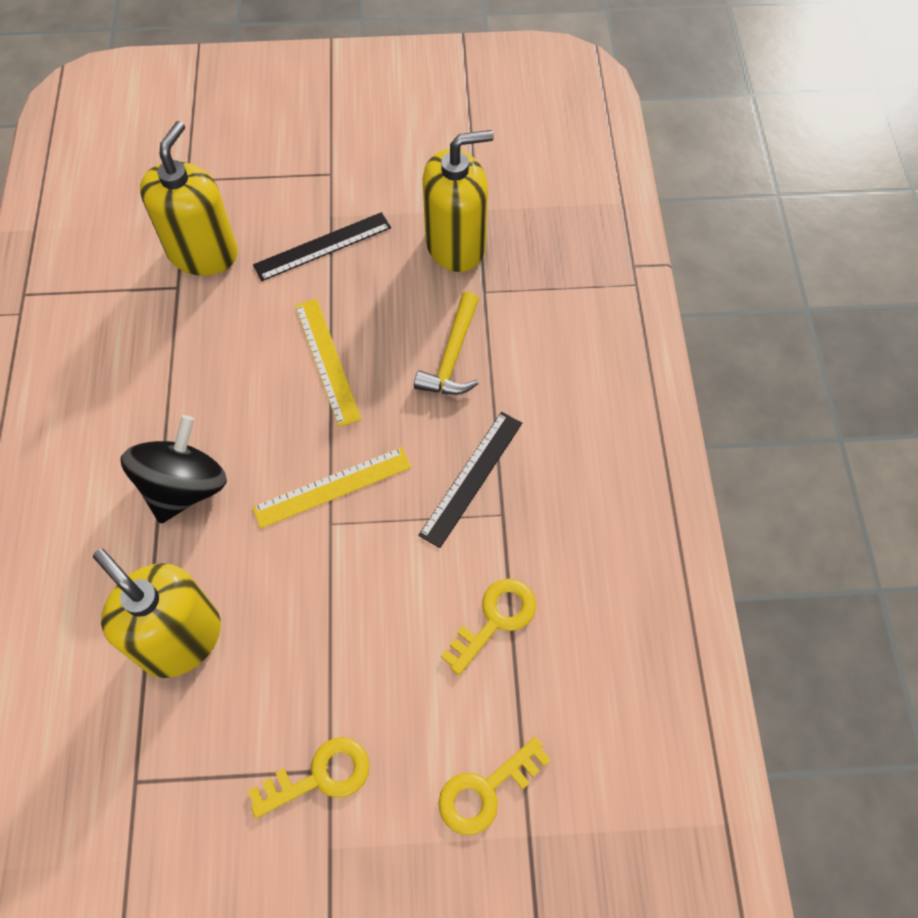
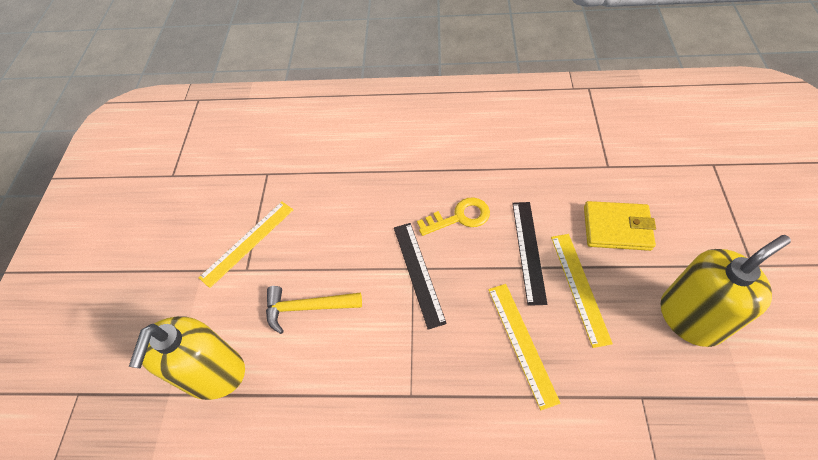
black spinning top: 1 -> 0
yellow key: 3 -> 1
yellow ruler: 2 -> 3
yellow soap dispenser: 3 -> 2
yellow wallet: 0 -> 1

